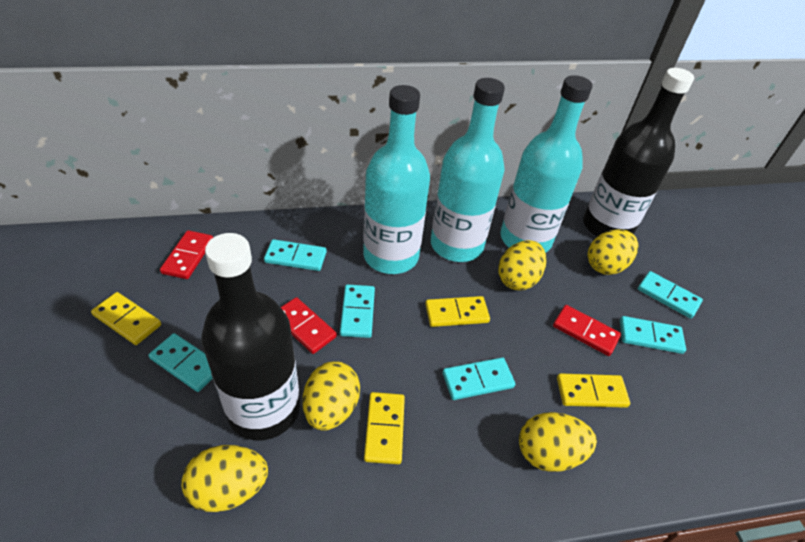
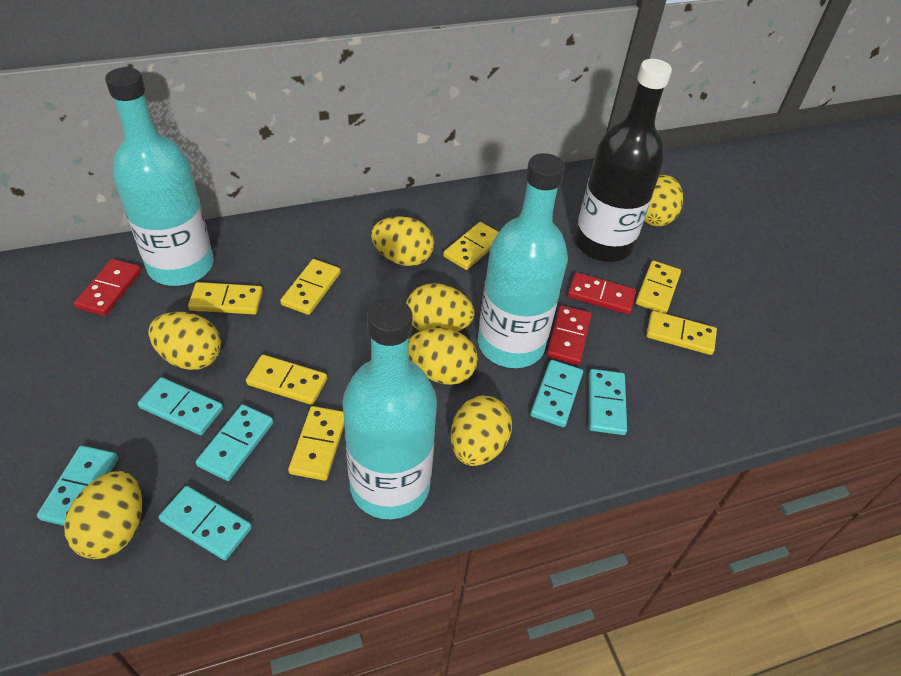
black bottle: 2 -> 1
yellow domino: 4 -> 7
yellow egg: 5 -> 7

